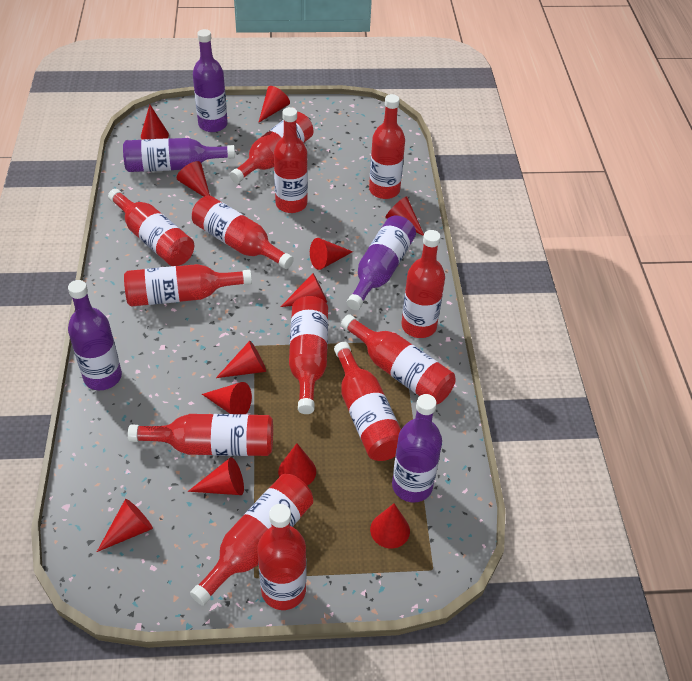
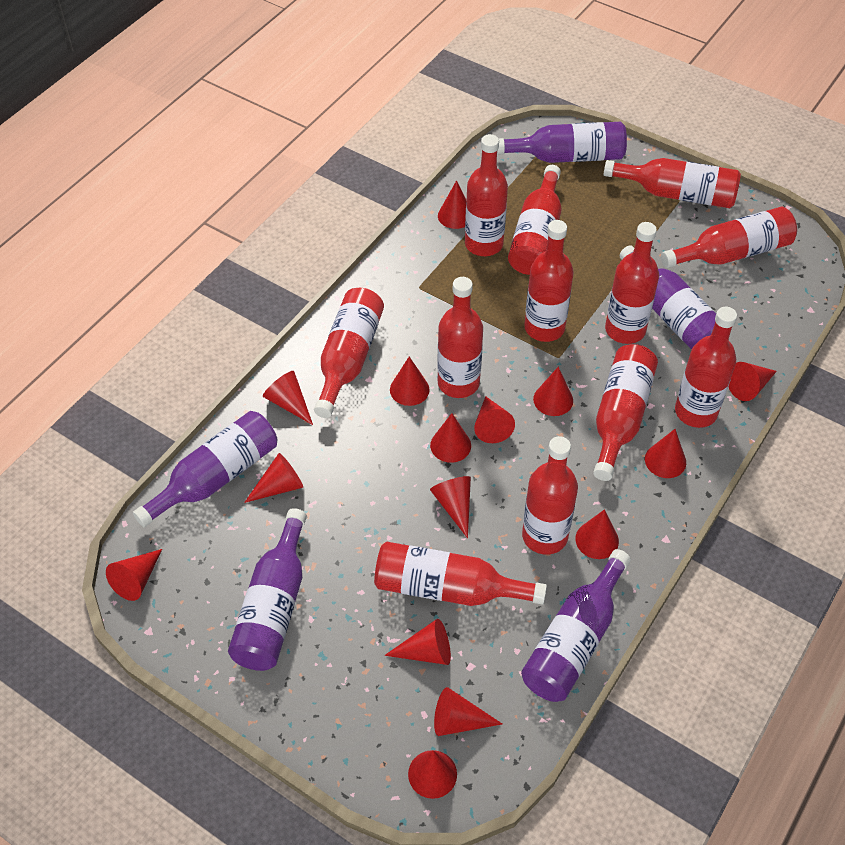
red bottle: 13 -> 12
red cone: 12 -> 15

